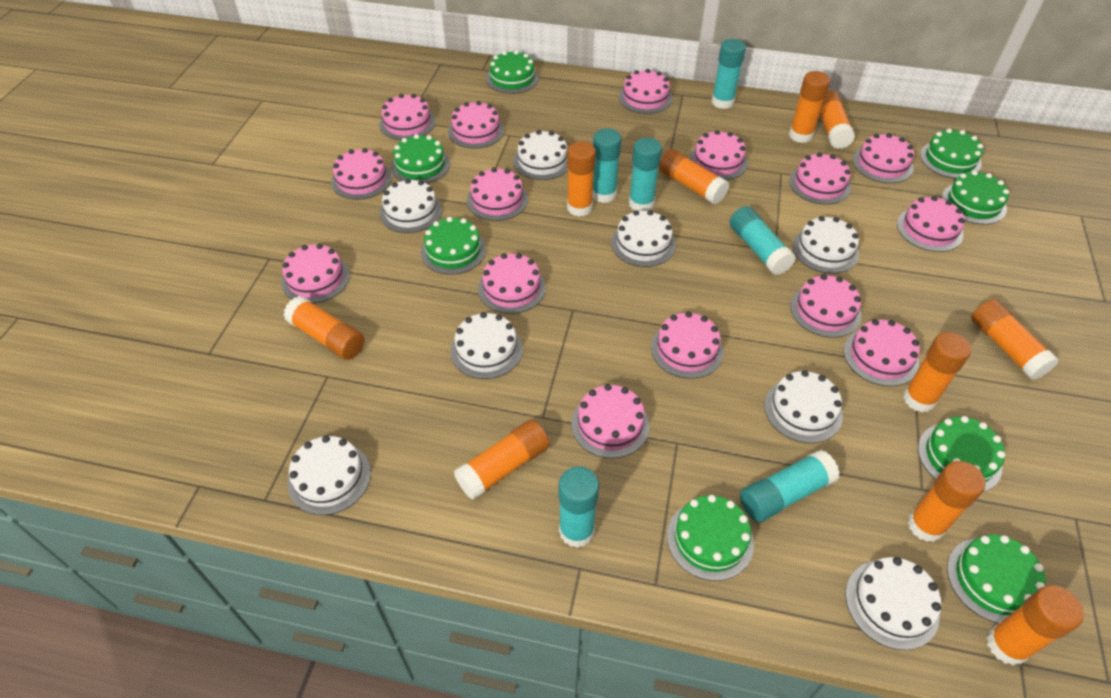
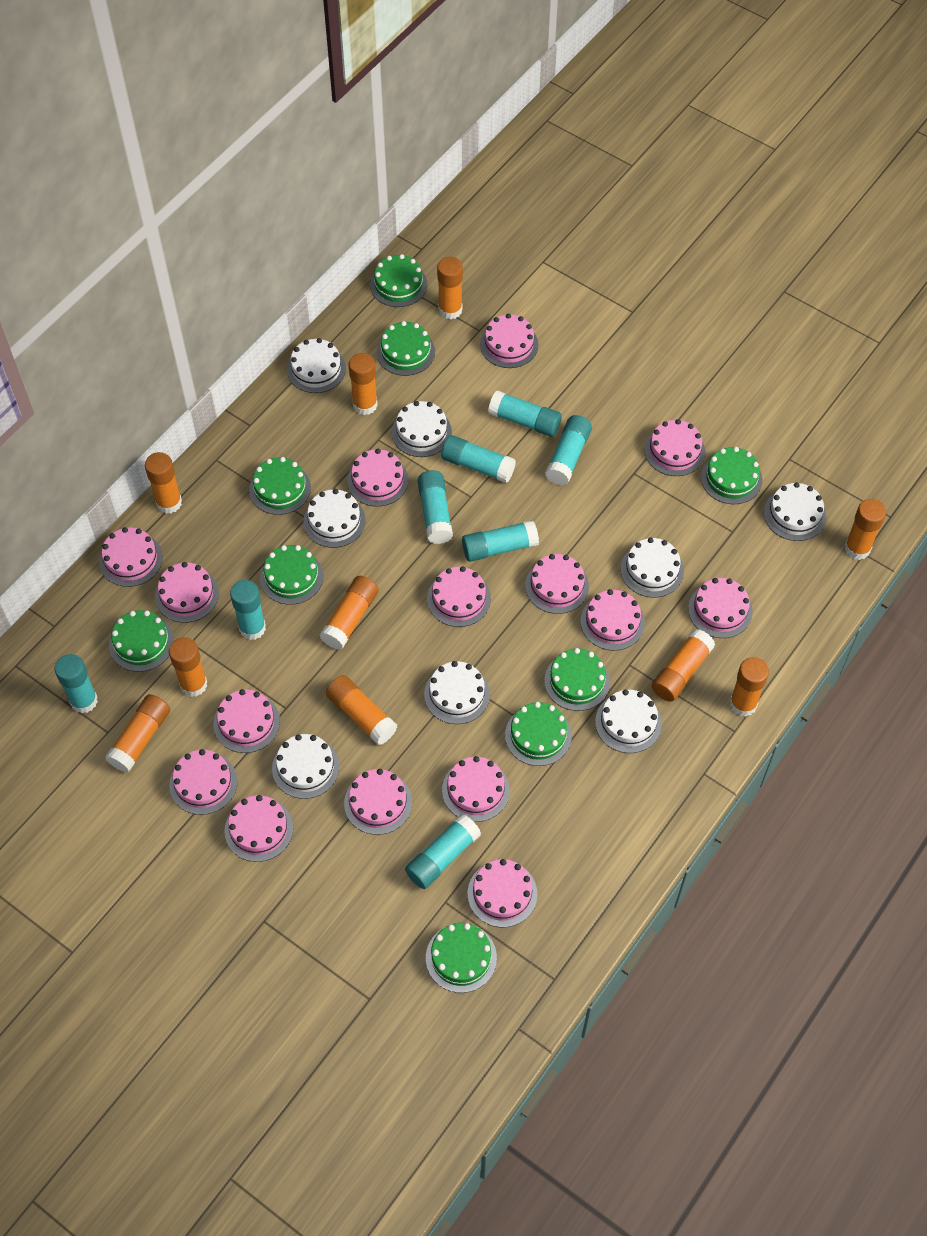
green cake: 8 -> 9
turquoise glue stick: 6 -> 8

